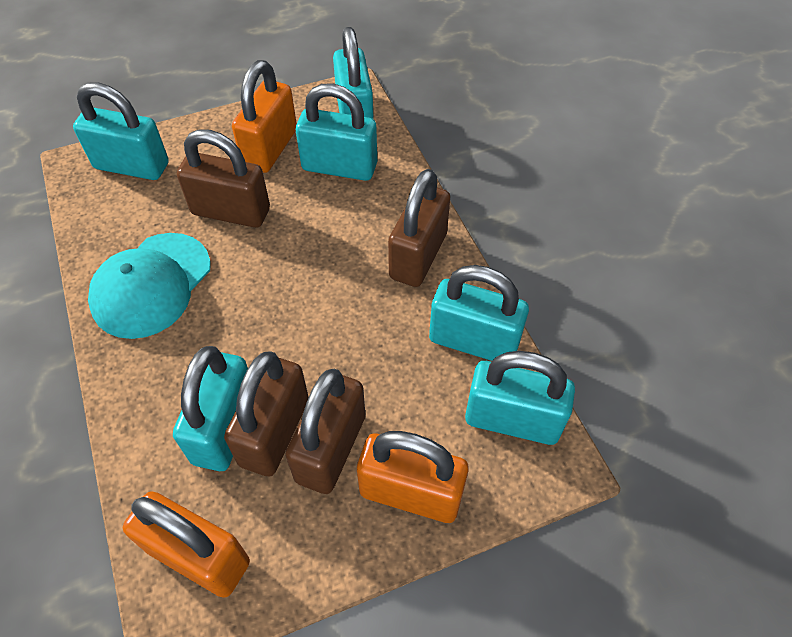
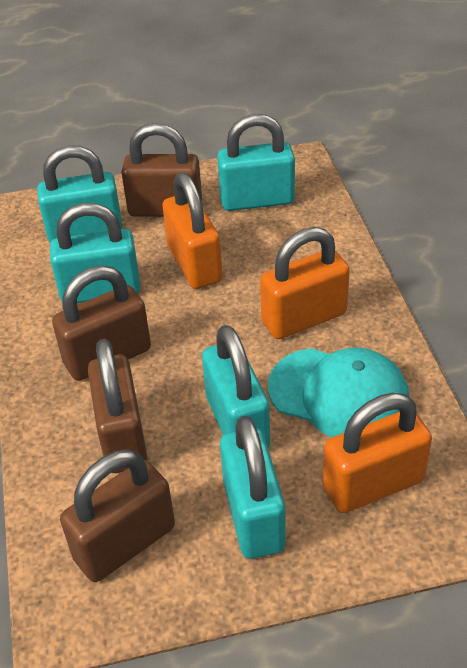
turquoise padlock: 6 -> 5

